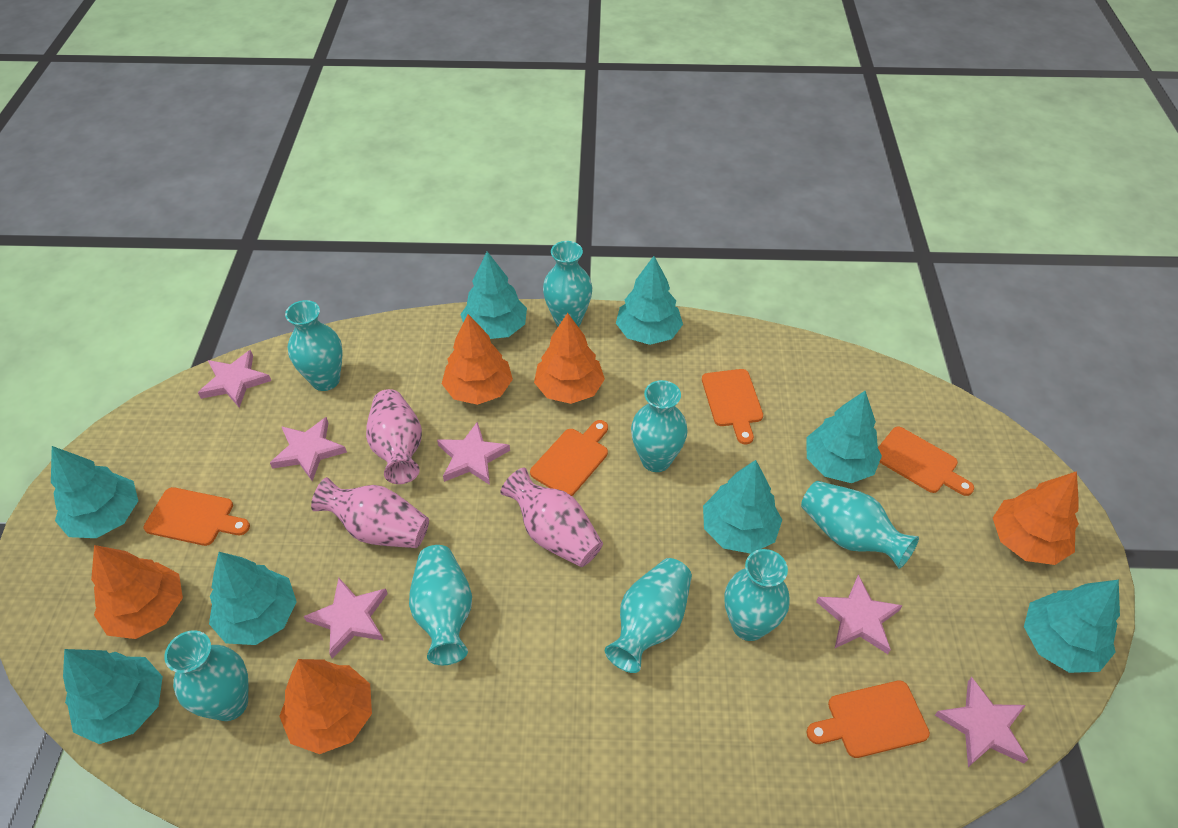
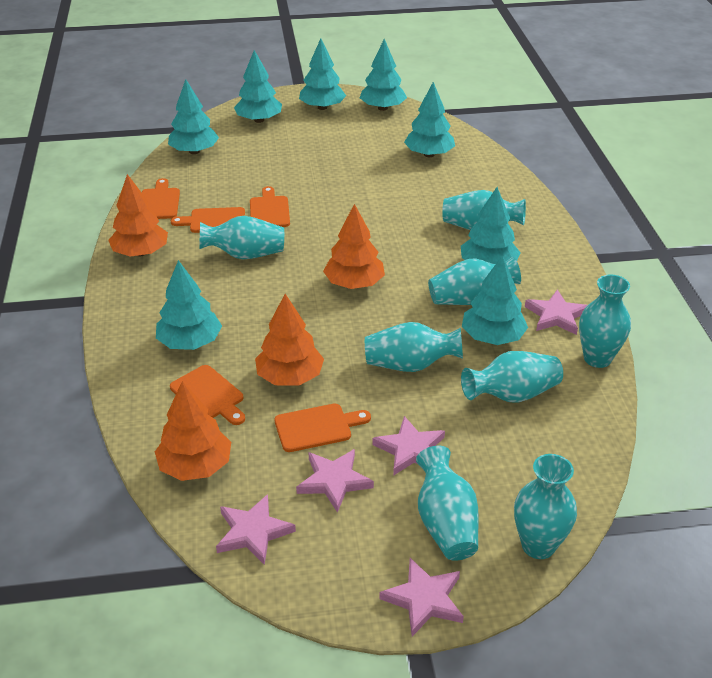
orange tree: 5 -> 4
pink star: 6 -> 5
pink vase: 3 -> 0

